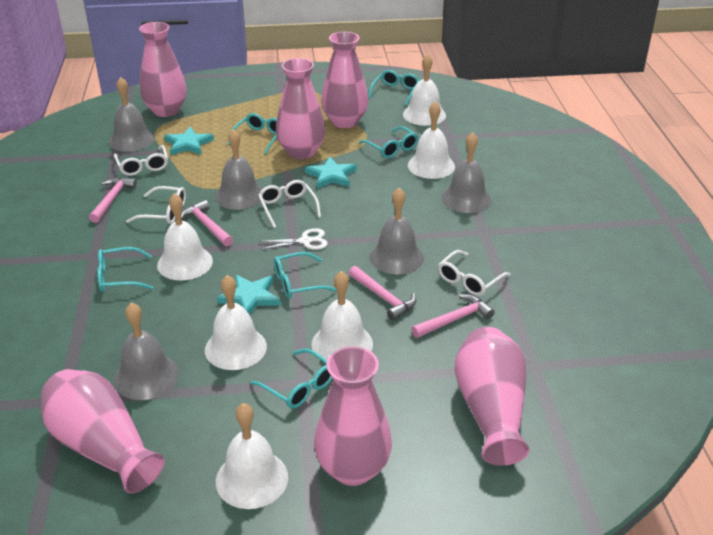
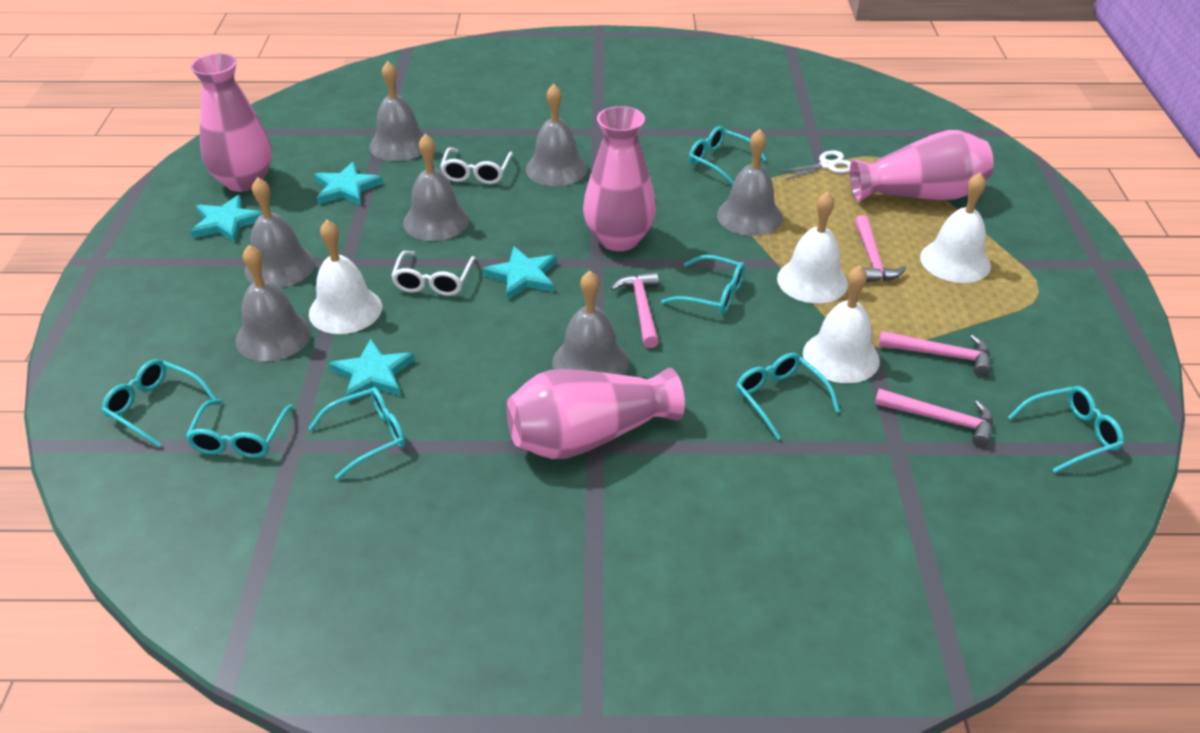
grey bell: 5 -> 7
pink vase: 6 -> 4
turquoise glasses: 6 -> 7
turquoise star: 3 -> 4
white bell: 6 -> 4
white glasses: 4 -> 2

